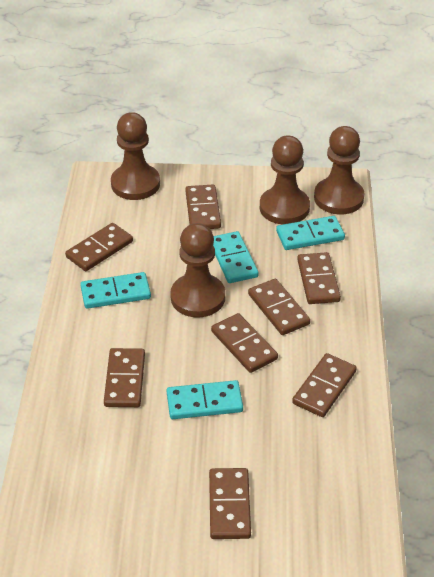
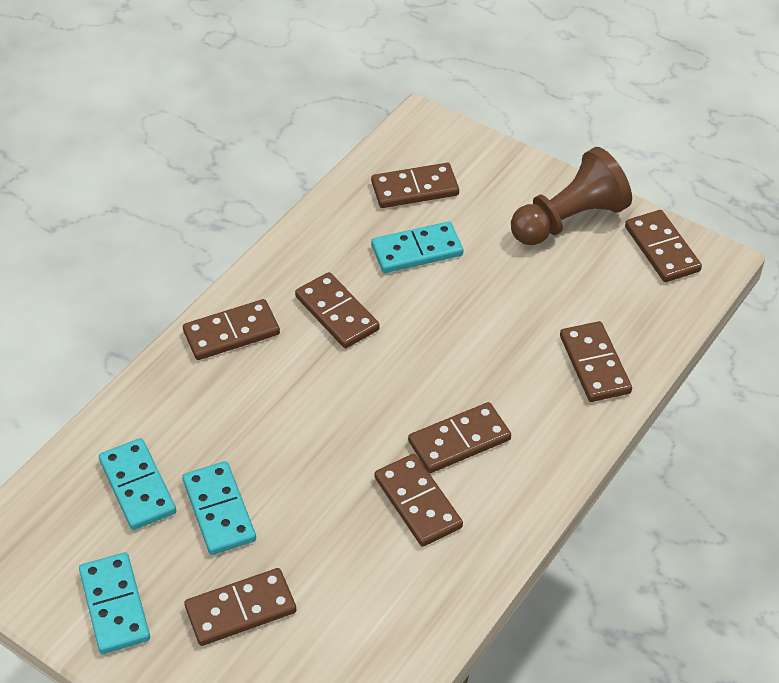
brown pawn: 4 -> 1

